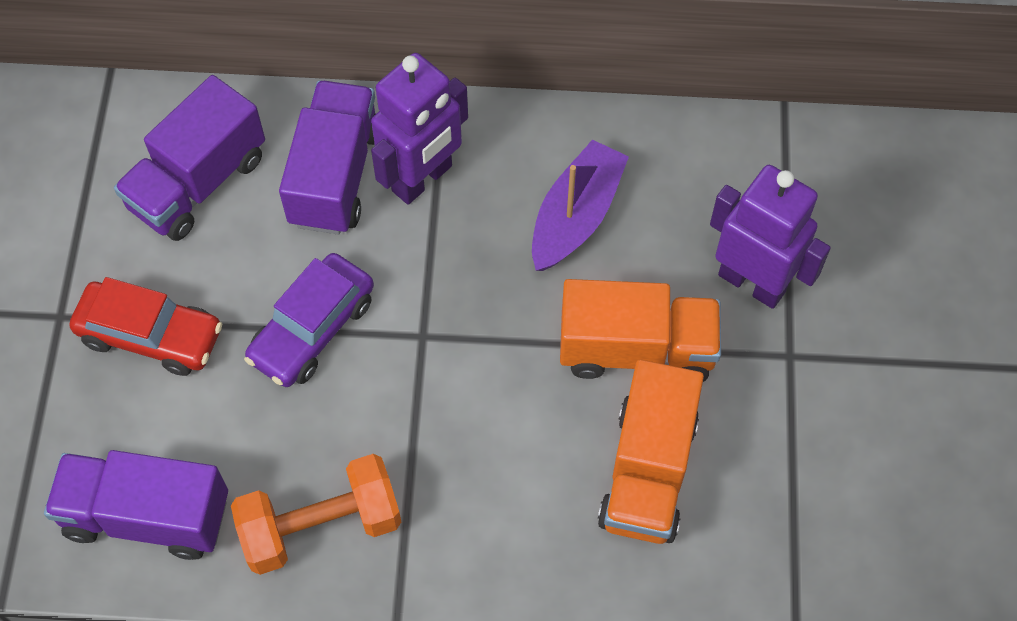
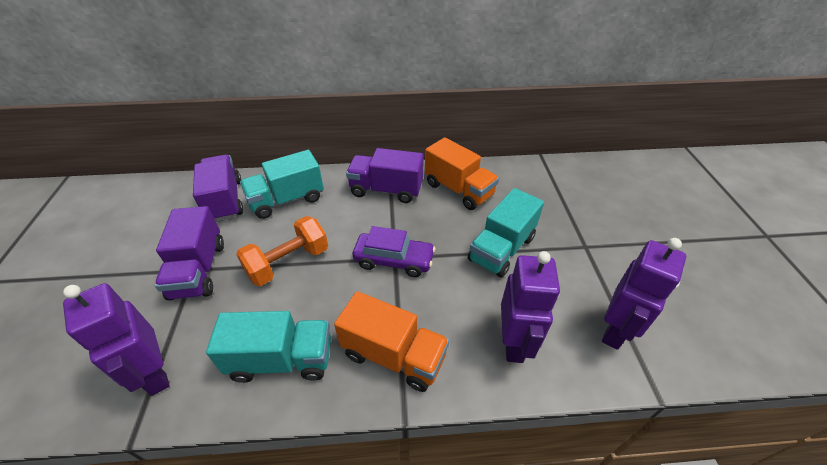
purple boat: 1 -> 0
purple robot: 2 -> 3
red car: 1 -> 0
turquoise truck: 0 -> 3

